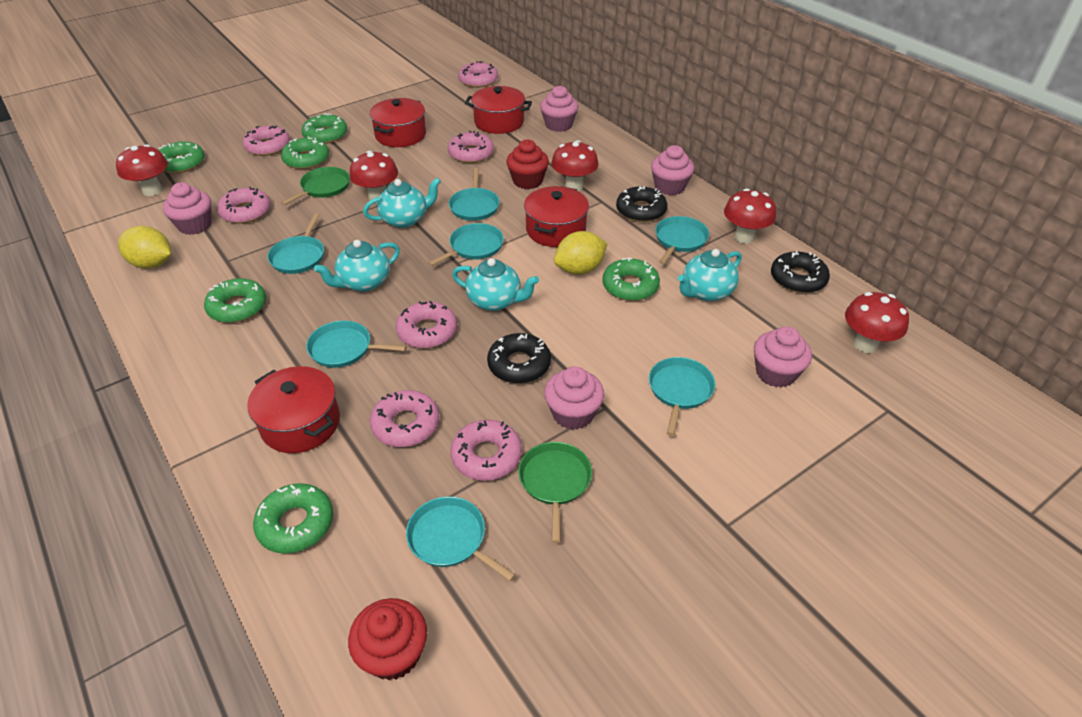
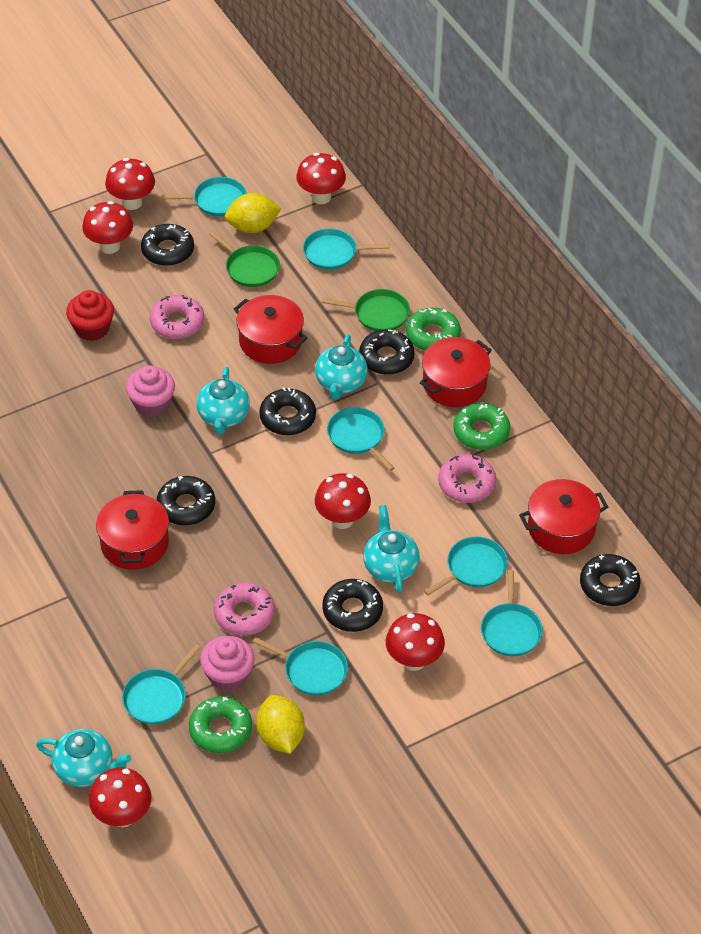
black donut: 3 -> 6
green donut: 6 -> 3
pink cupcake: 5 -> 2
pink donut: 7 -> 3
red cupcake: 2 -> 1
red mushroom: 5 -> 6

